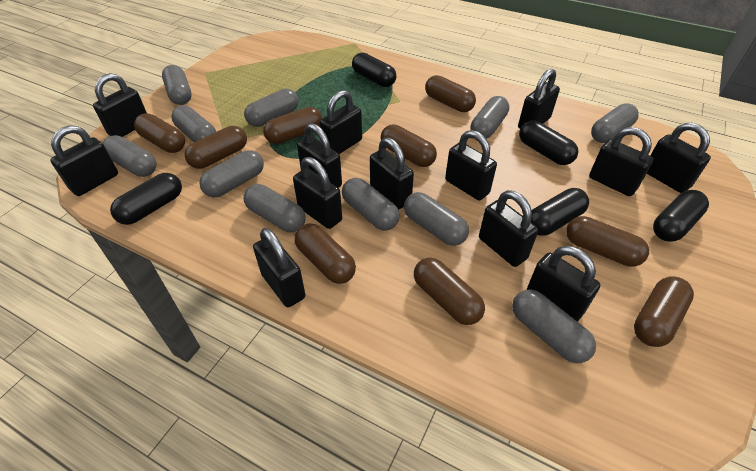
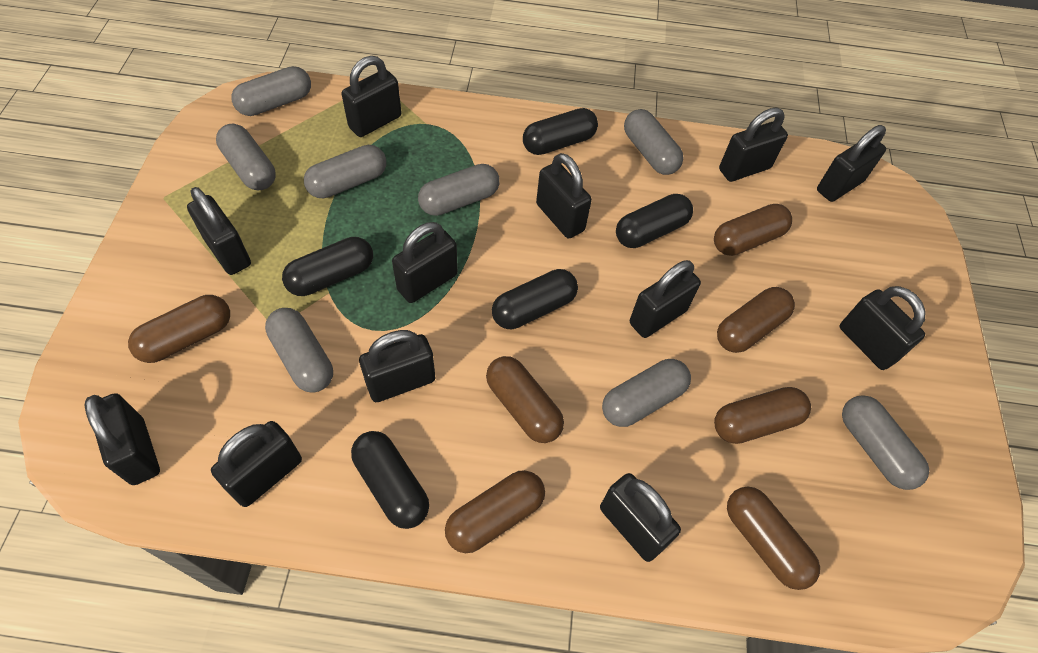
black padlock: 13 -> 12
brown capsule: 9 -> 7
grey capsule: 11 -> 8

